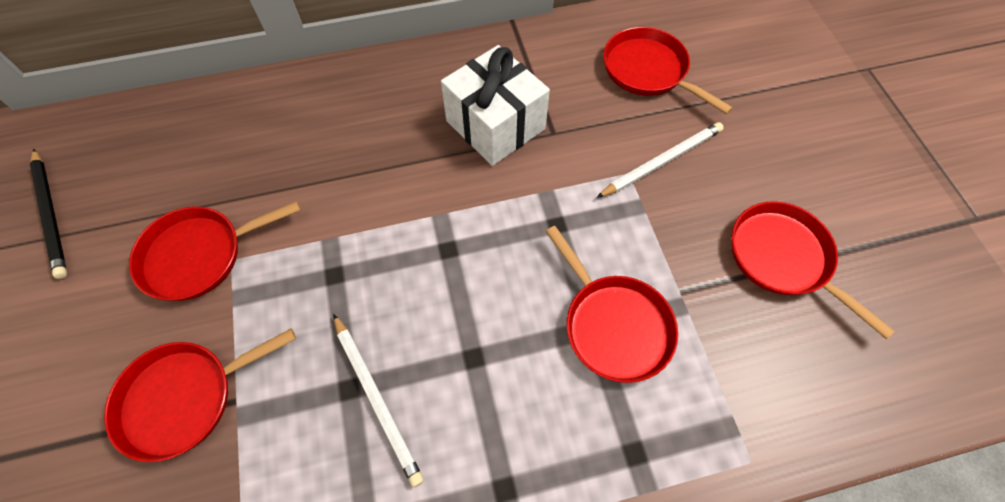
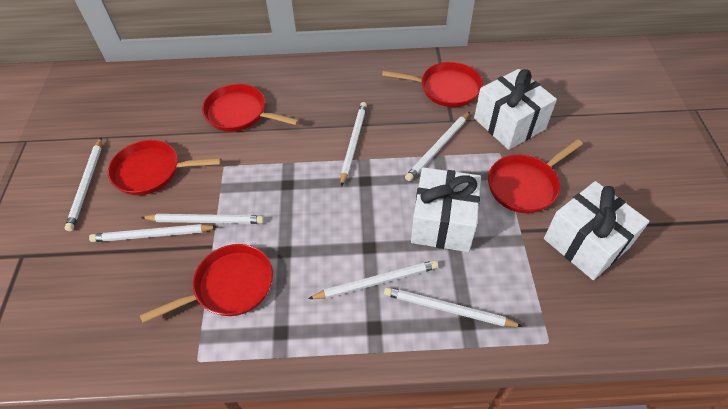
black pencil: 1 -> 0
white gift: 1 -> 3
white pencil: 2 -> 7

